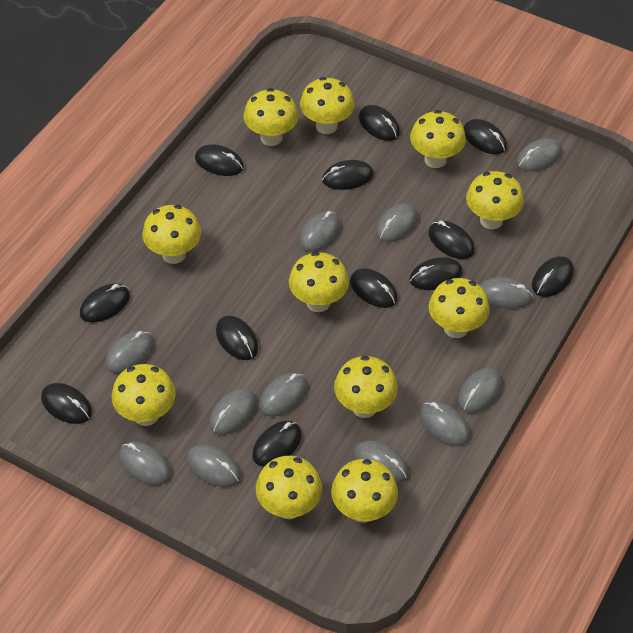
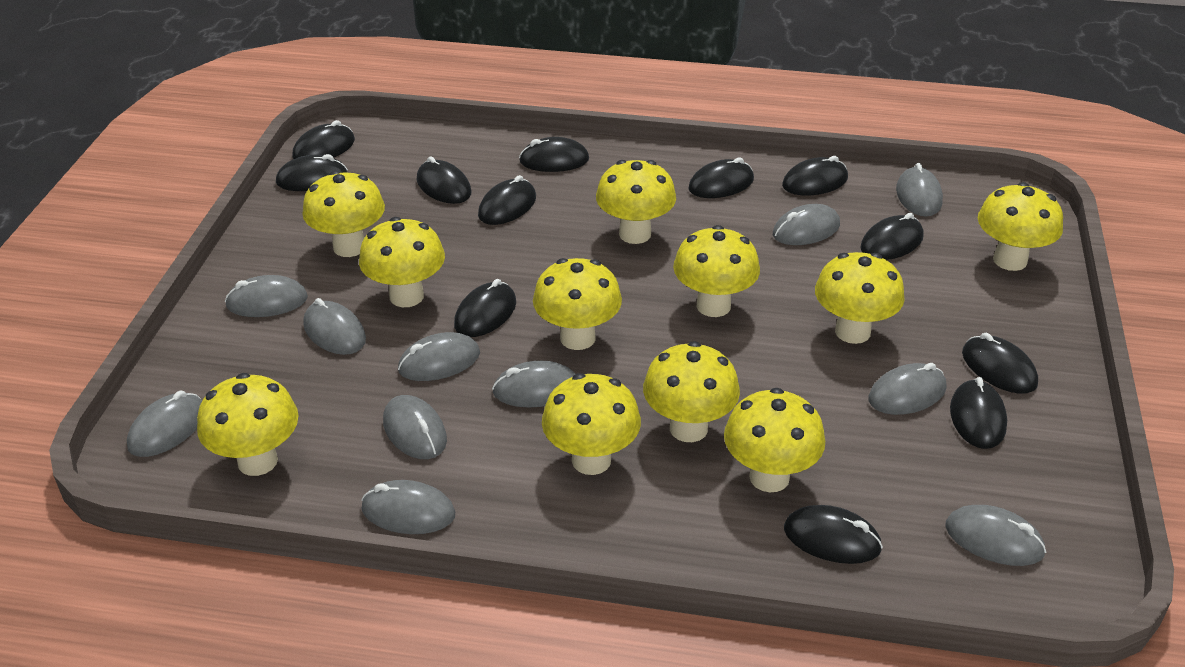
grey mouse: 12 -> 11

